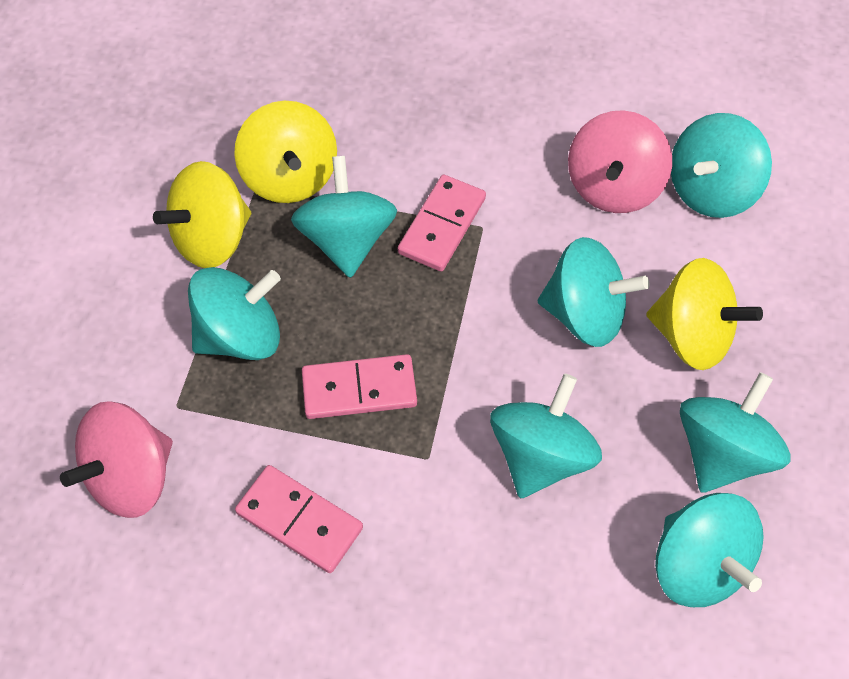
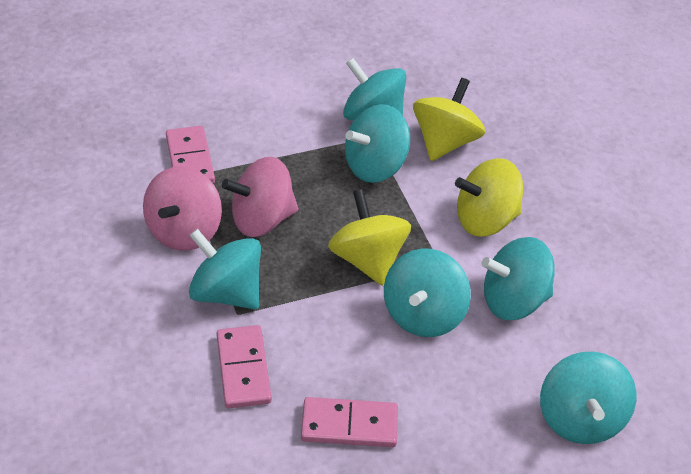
turquoise spinning top: 7 -> 6

